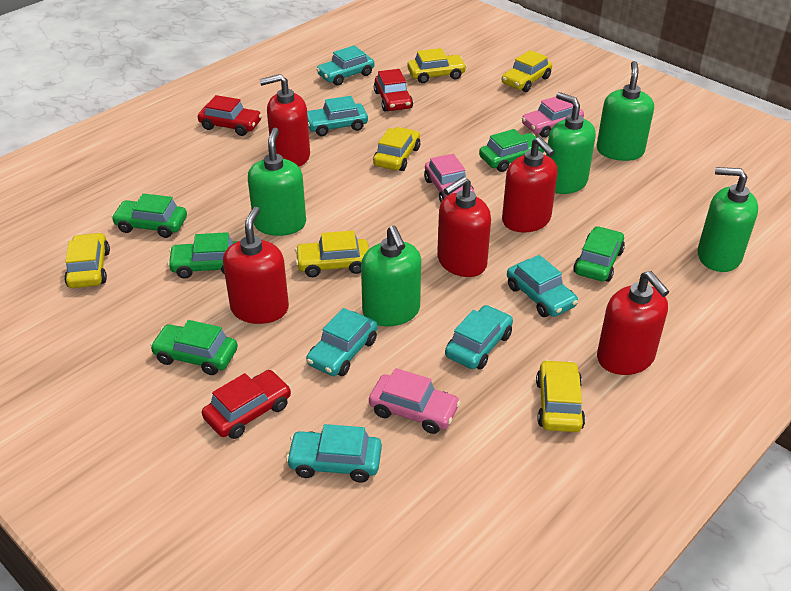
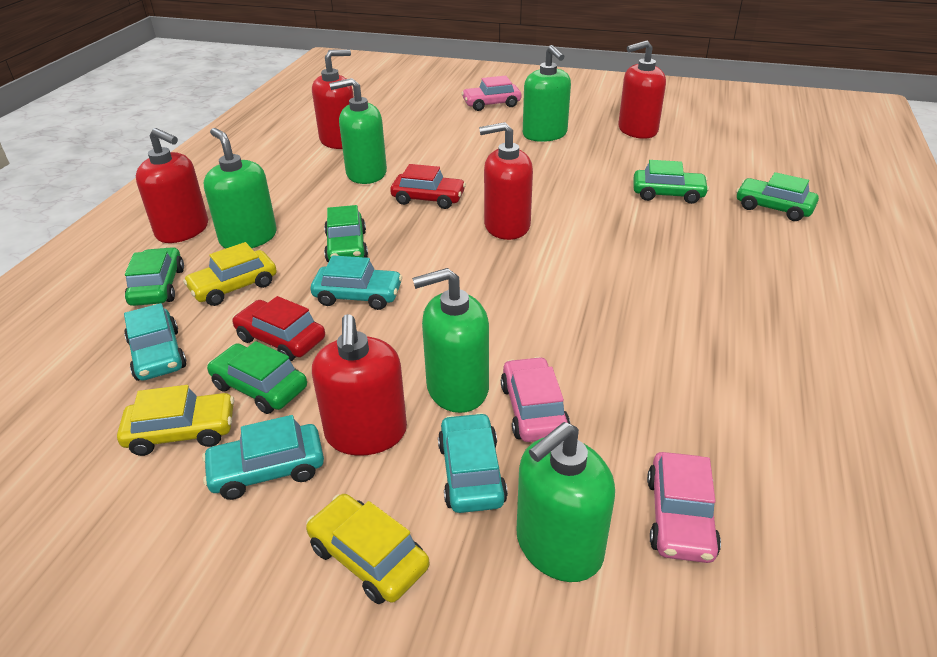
red car: 3 -> 2
turquoise car: 6 -> 4
yellow car: 6 -> 3

